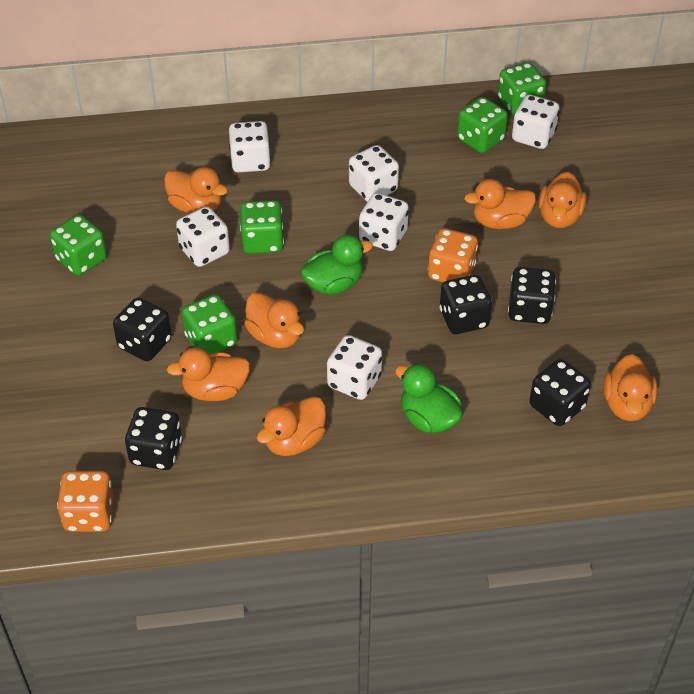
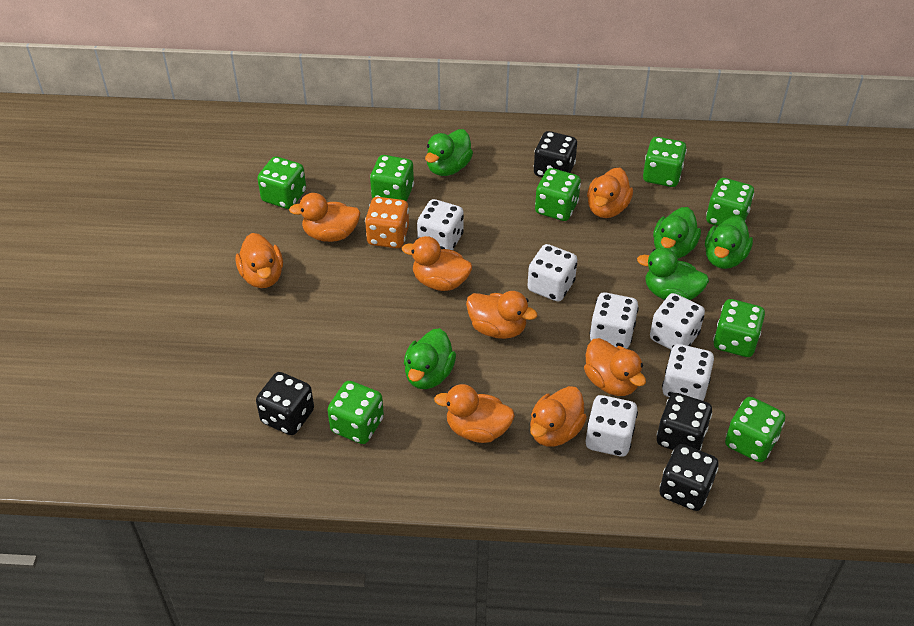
black dice: 5 -> 4
green dice: 5 -> 8
green duck: 2 -> 5
orange dice: 2 -> 1
orange duck: 7 -> 8

